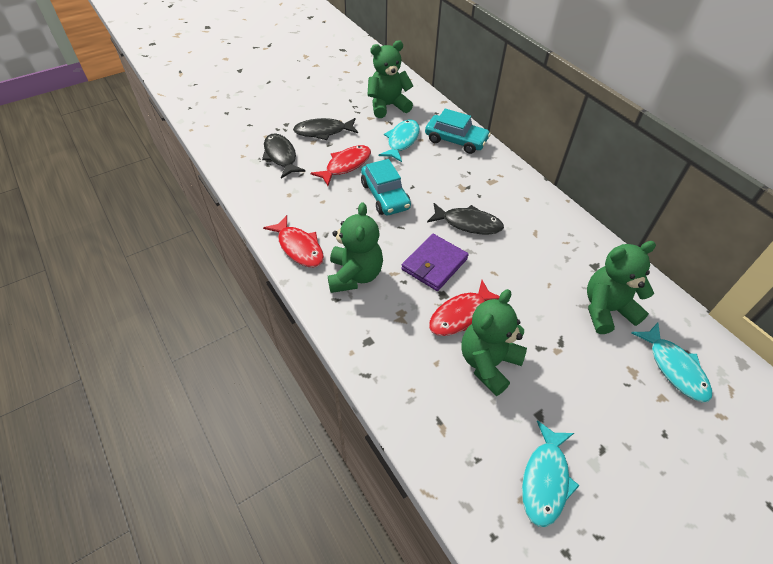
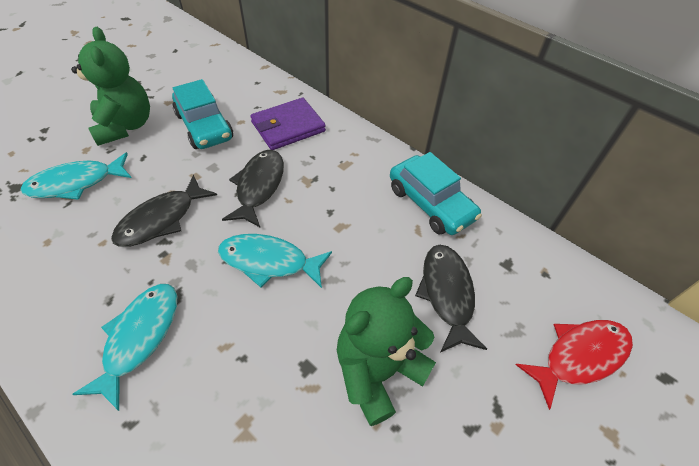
green teddy bear: 4 -> 2
red fish: 3 -> 1

